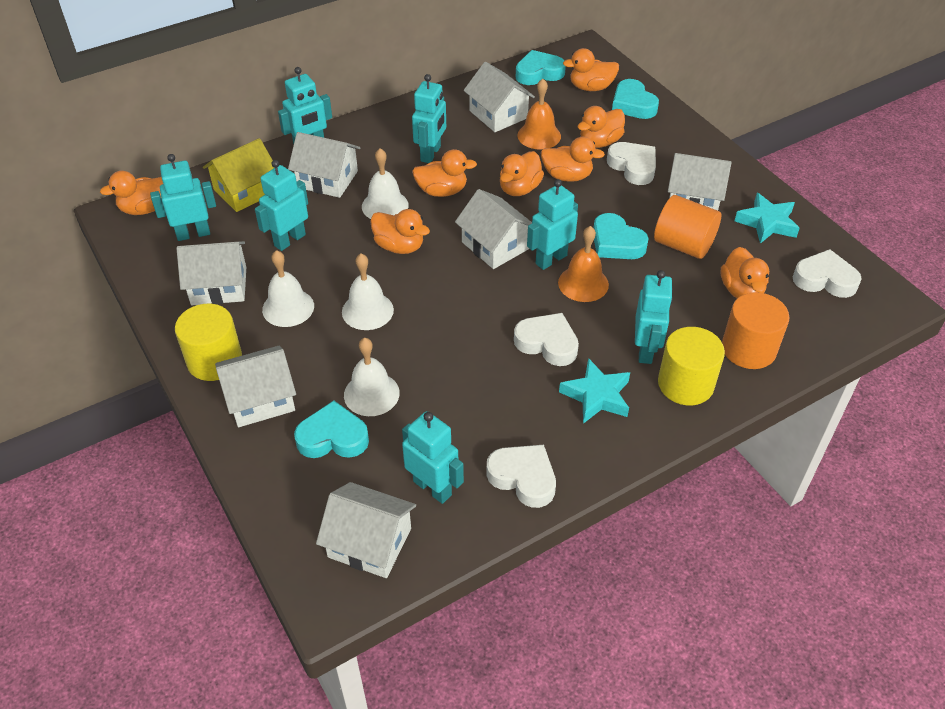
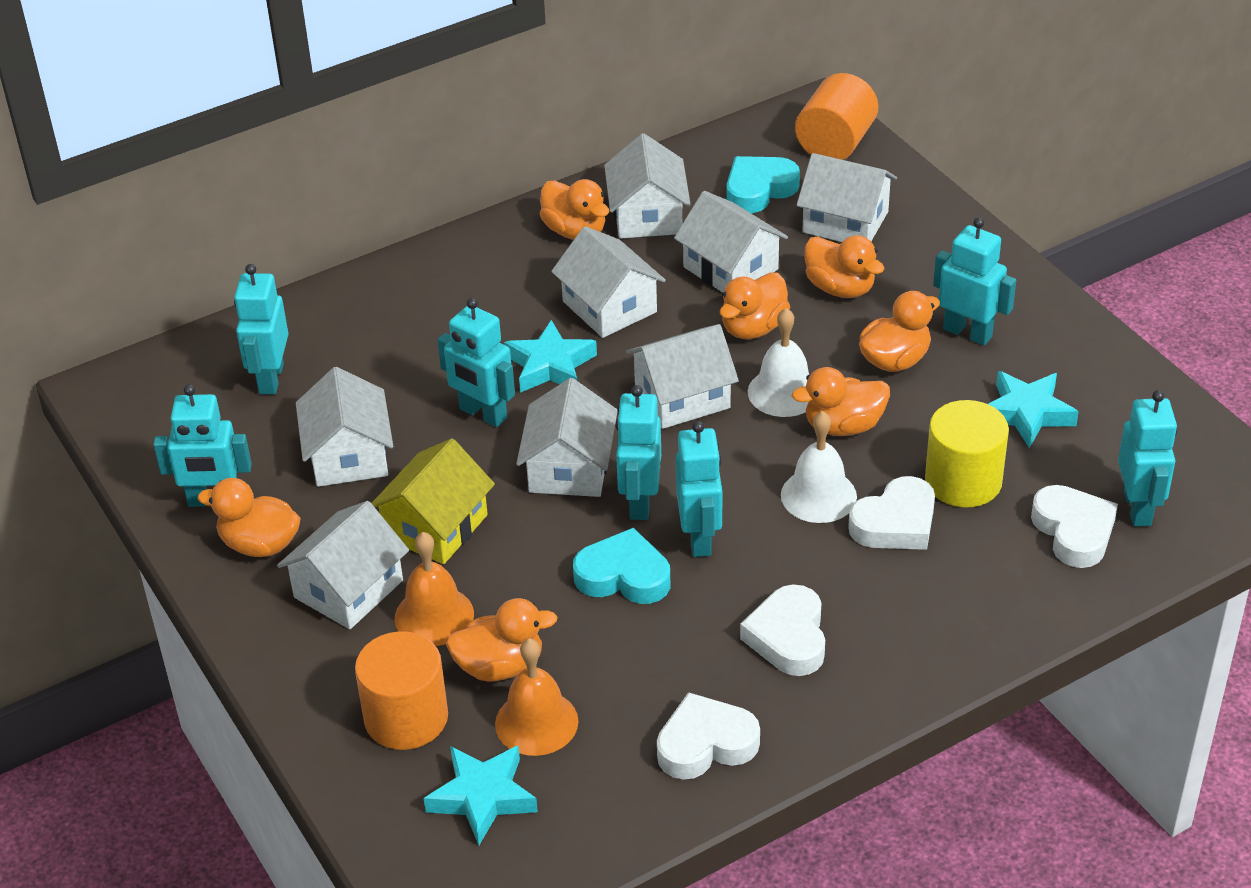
orange duck: 8 -> 7
turquoise heart: 4 -> 2
turquoise star: 2 -> 3
white bell: 4 -> 2
white house: 7 -> 8
yellow cylinder: 2 -> 1

